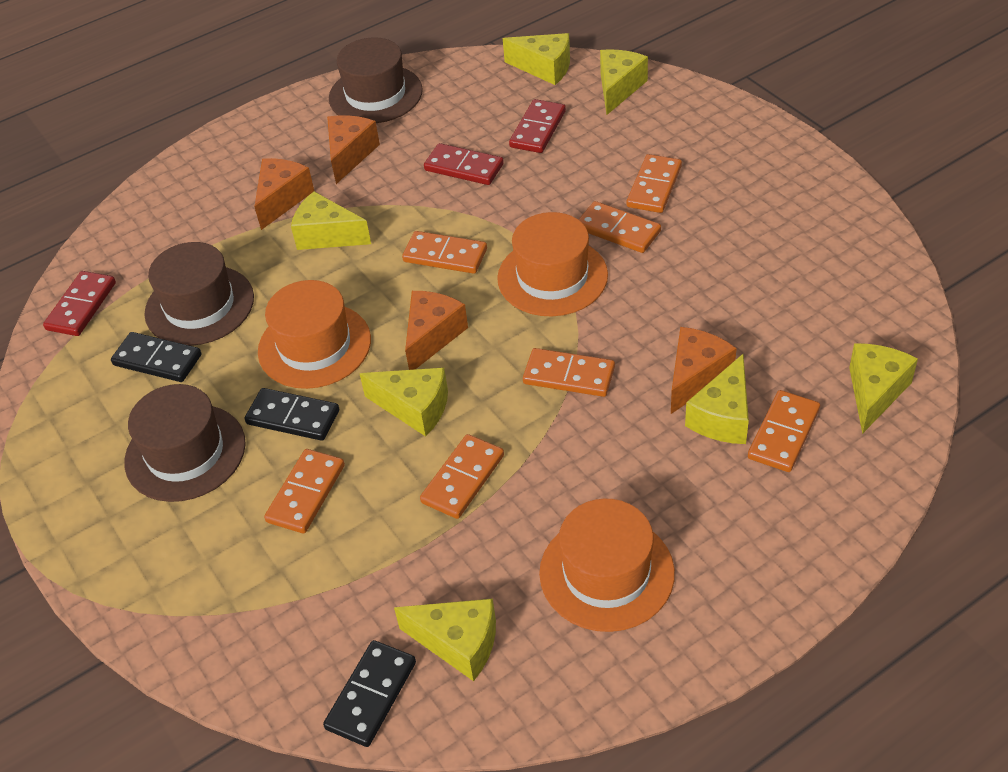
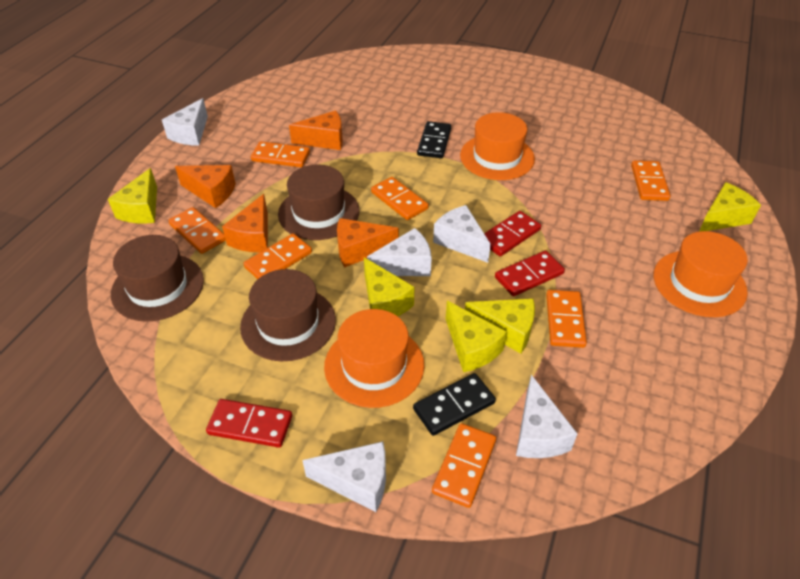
black domino: 3 -> 2
white cheese: 0 -> 5
yellow cheese: 7 -> 5

